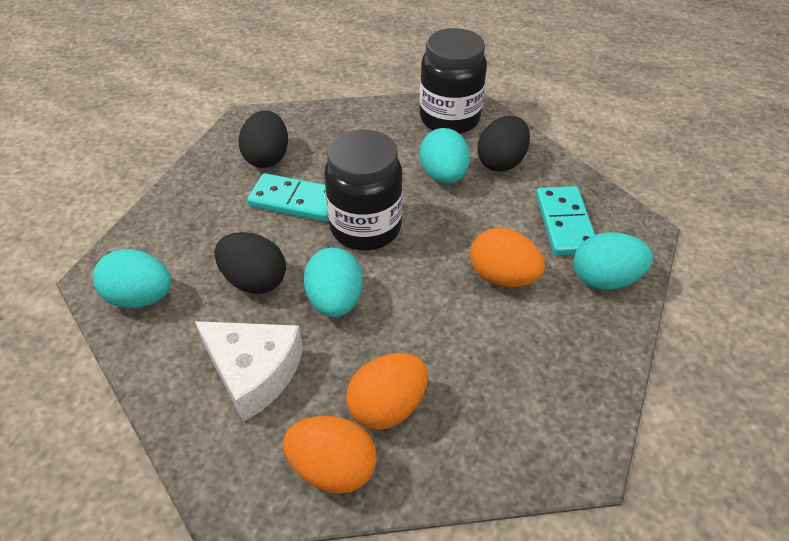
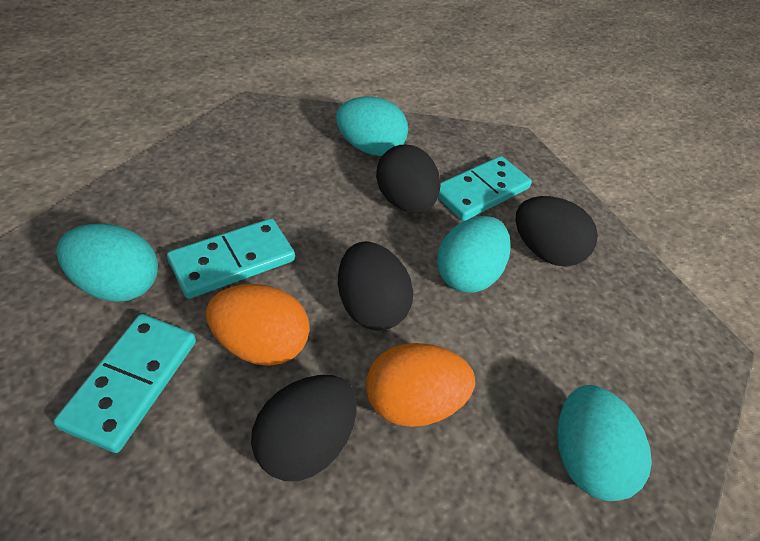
black egg: 3 -> 4
black jar: 2 -> 0
orange egg: 3 -> 2
turquoise domino: 2 -> 3
white cheese: 1 -> 0

